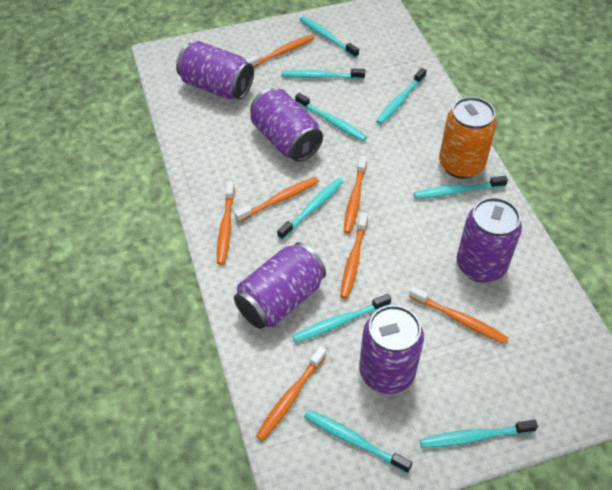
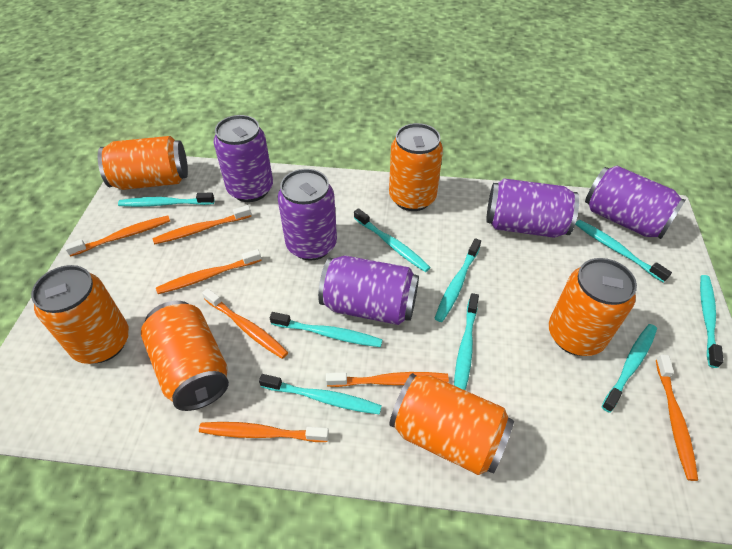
orange can: 1 -> 6

